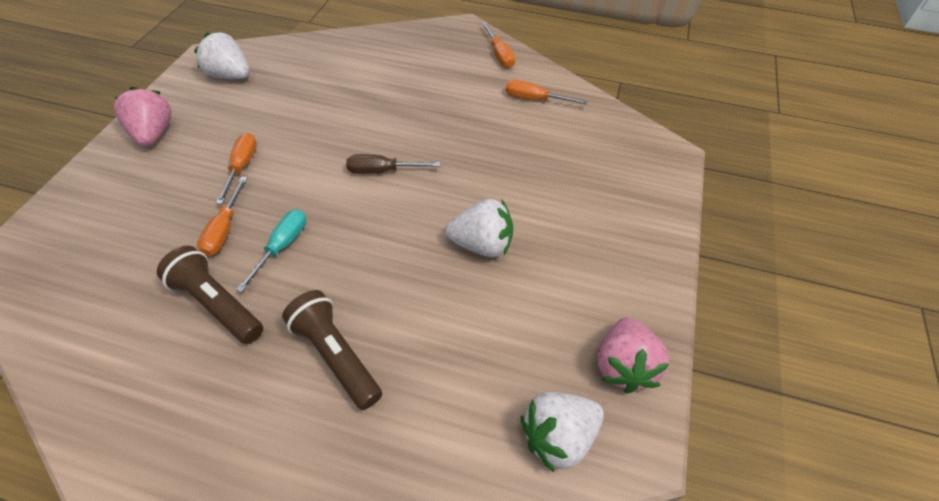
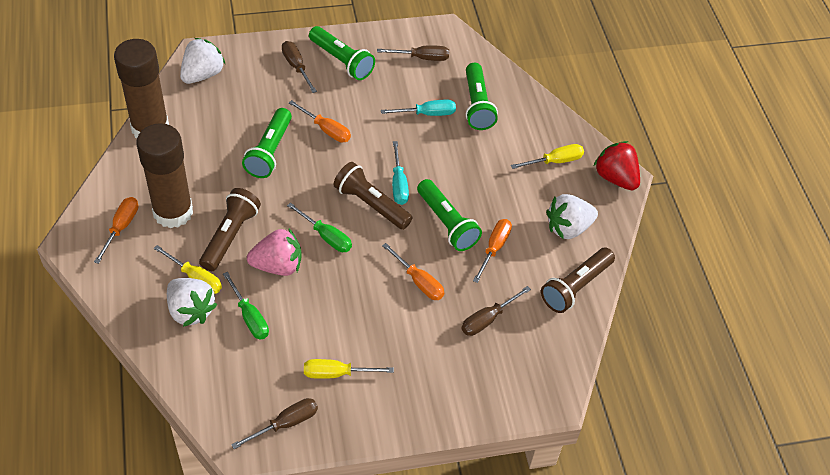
brown flashlight: 2 -> 3
brown glue stick: 0 -> 2
brown screwdriver: 1 -> 4
green flashlight: 0 -> 4
green screwdriver: 0 -> 2
pink strawberry: 2 -> 1
red strawberry: 0 -> 1
turquoise screwdriver: 1 -> 2
yellow screwdriver: 0 -> 3

